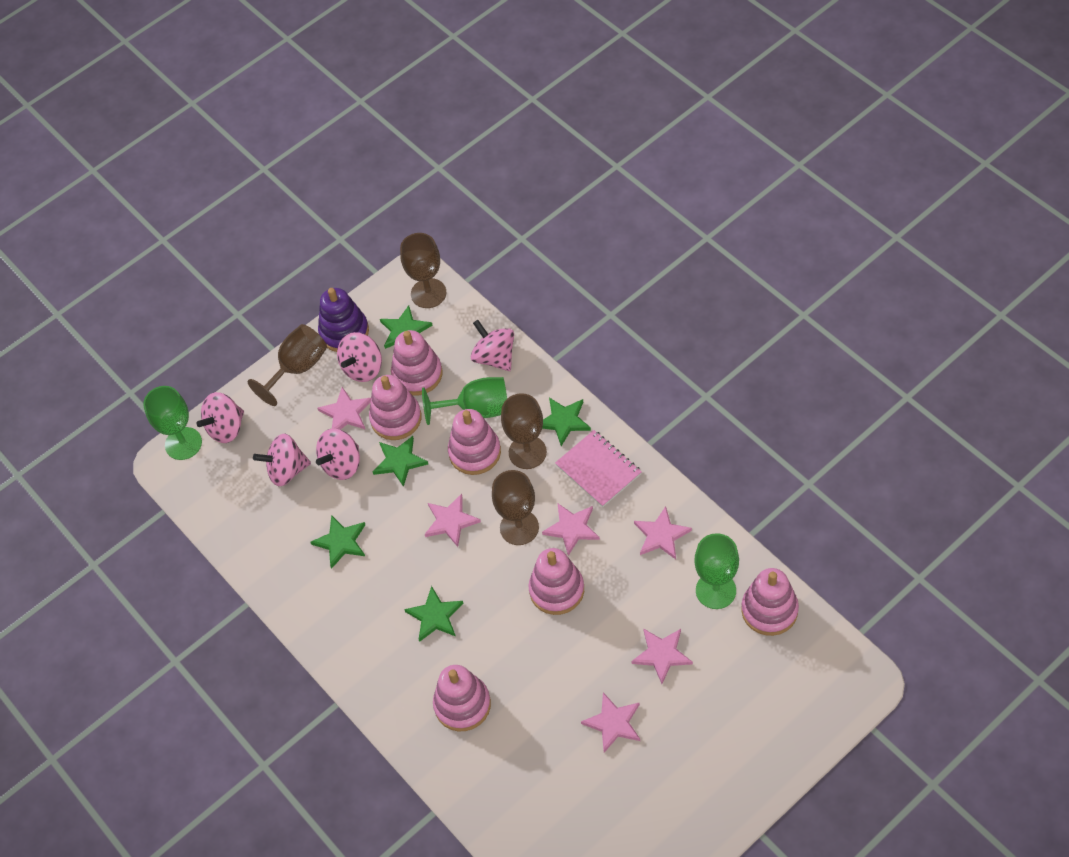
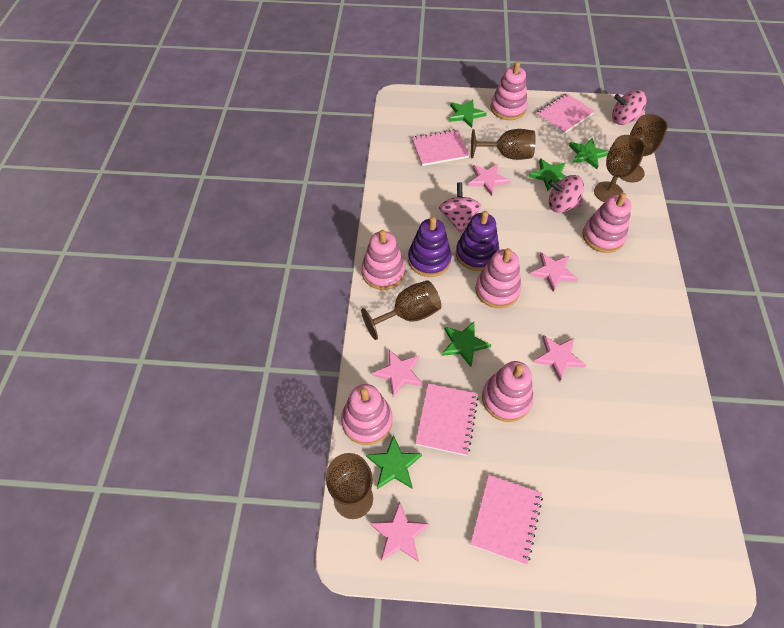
brown goblet: 4 -> 5
green goblet: 3 -> 0
pink notebook: 1 -> 4
pink spinning top: 5 -> 3
pink star: 6 -> 5
purple stacking toy: 1 -> 2

